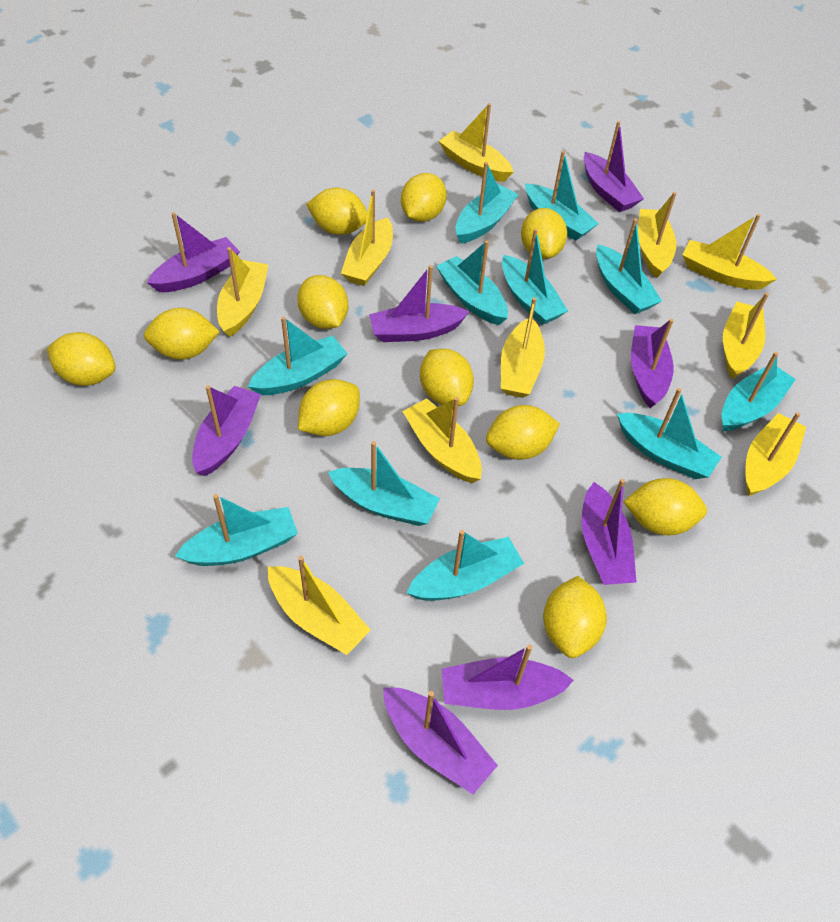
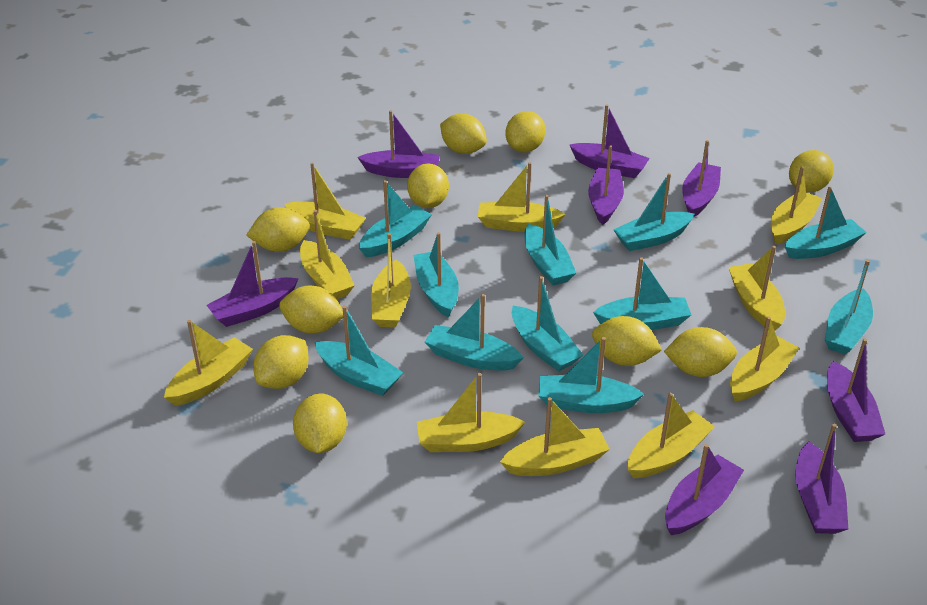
yellow boat: 10 -> 11
yellow lemon: 11 -> 10

